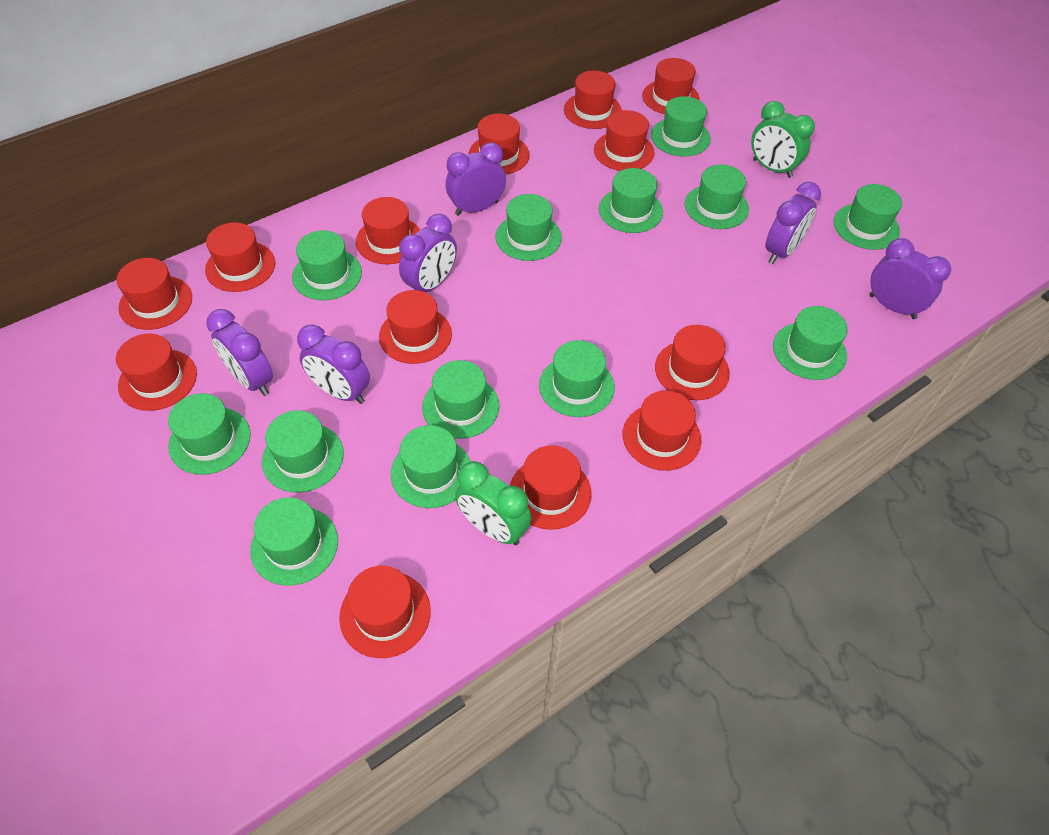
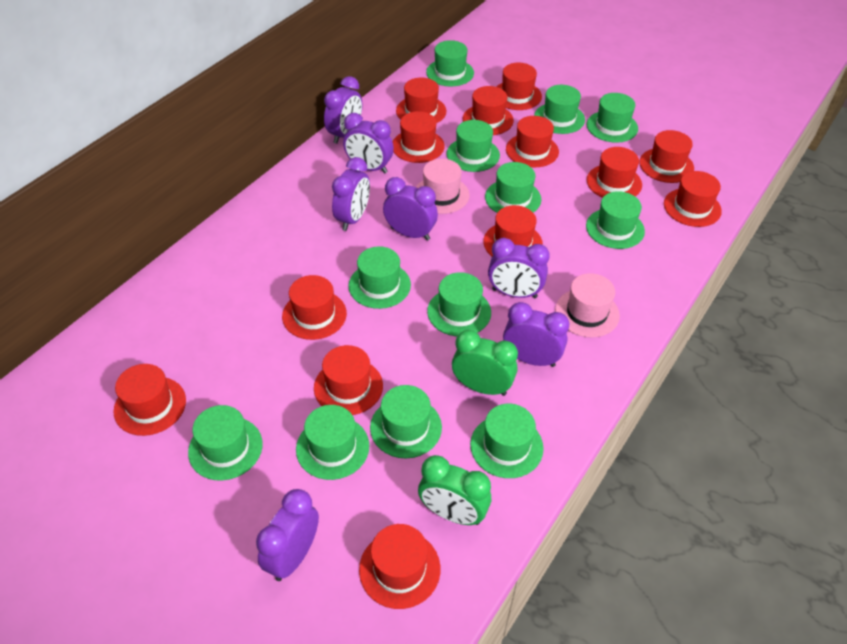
green hat: 13 -> 12
pink hat: 0 -> 2
purple clock: 6 -> 7

